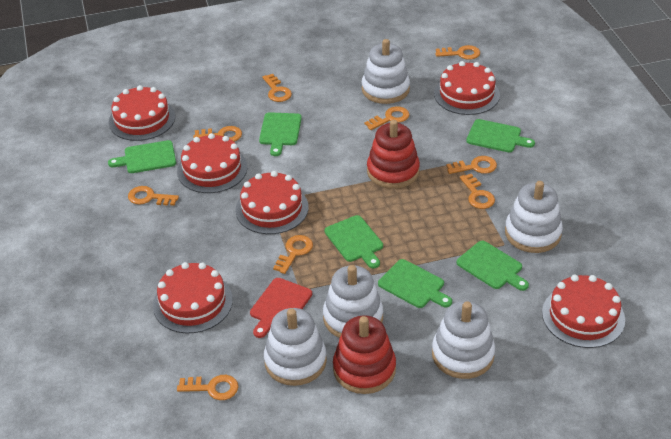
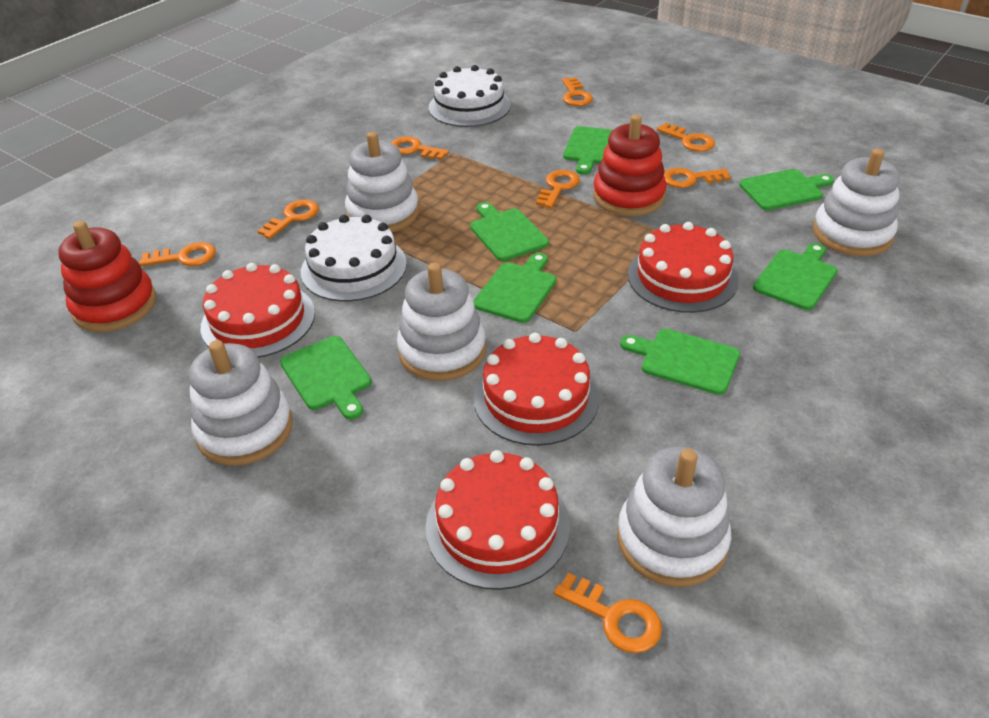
green cutting board: 6 -> 7
orange key: 9 -> 8
red cake: 6 -> 4
red cutting board: 1 -> 0
white cake: 0 -> 2

